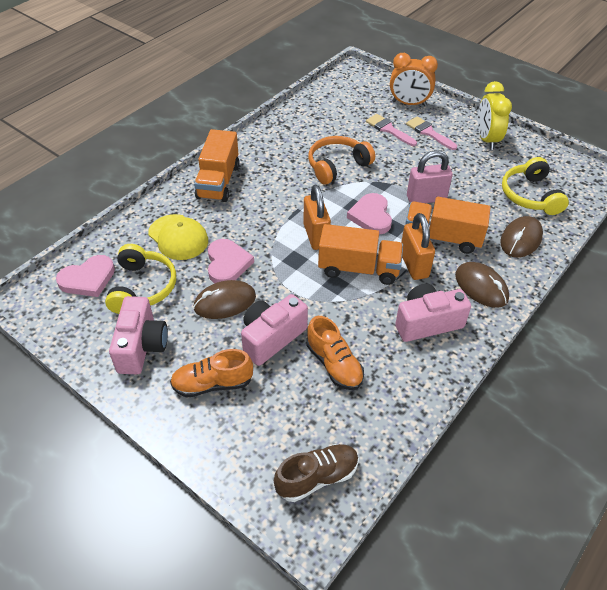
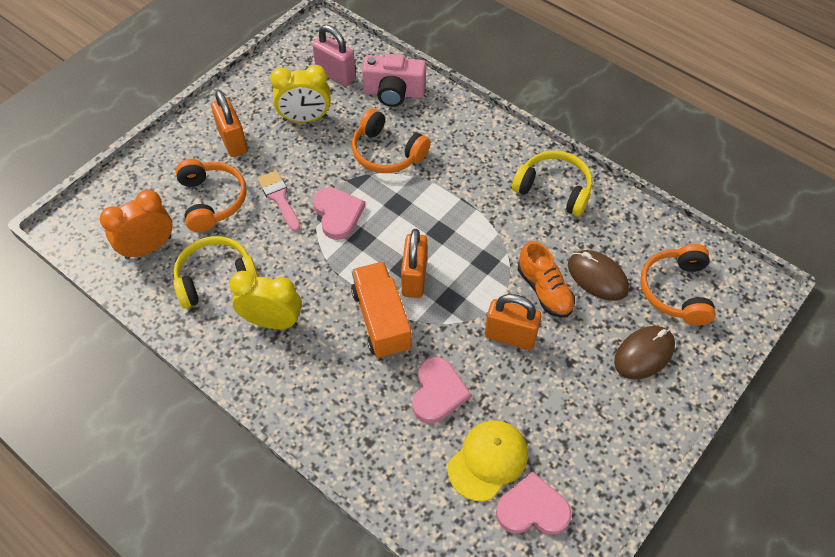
brown mouse: 3 -> 2
brown shoe: 1 -> 0
orange headphones: 1 -> 3
orange padlock: 2 -> 3
orange shoe: 2 -> 1
orange truck: 3 -> 1
pink brush: 2 -> 1
pink camera: 3 -> 1
yellow clock: 1 -> 2

